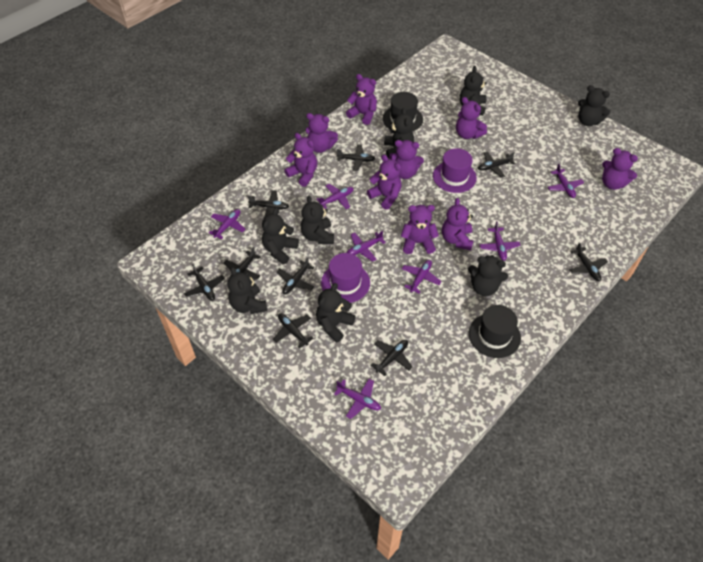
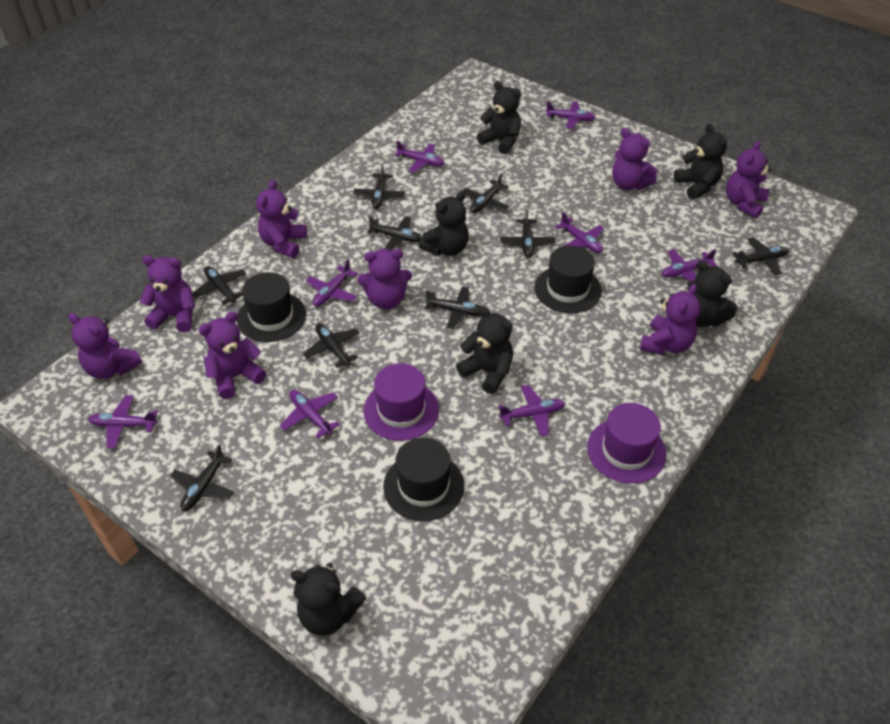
black hat: 2 -> 3
black teddy bear: 8 -> 6
purple plane: 7 -> 8
purple teddy bear: 9 -> 8

